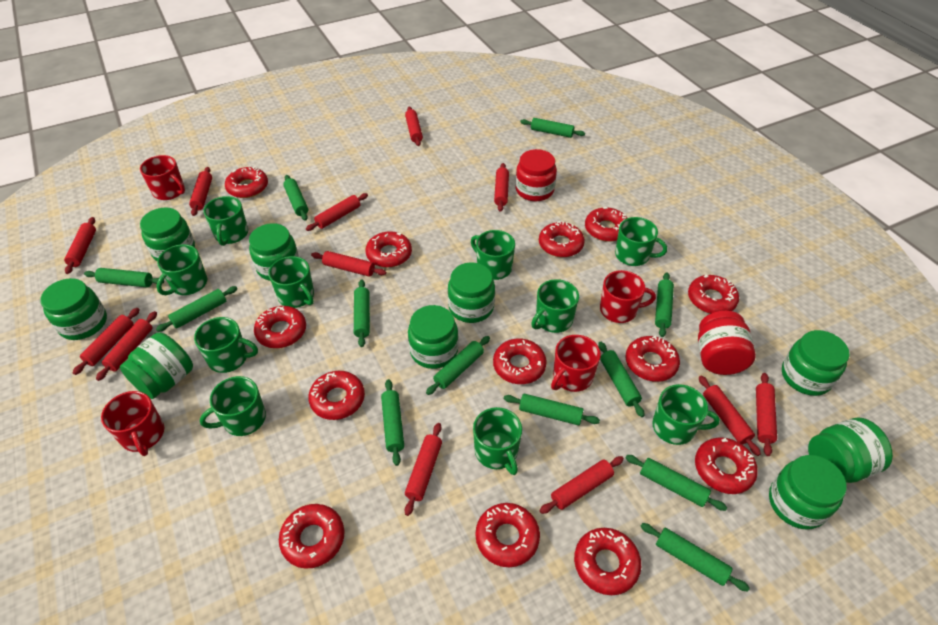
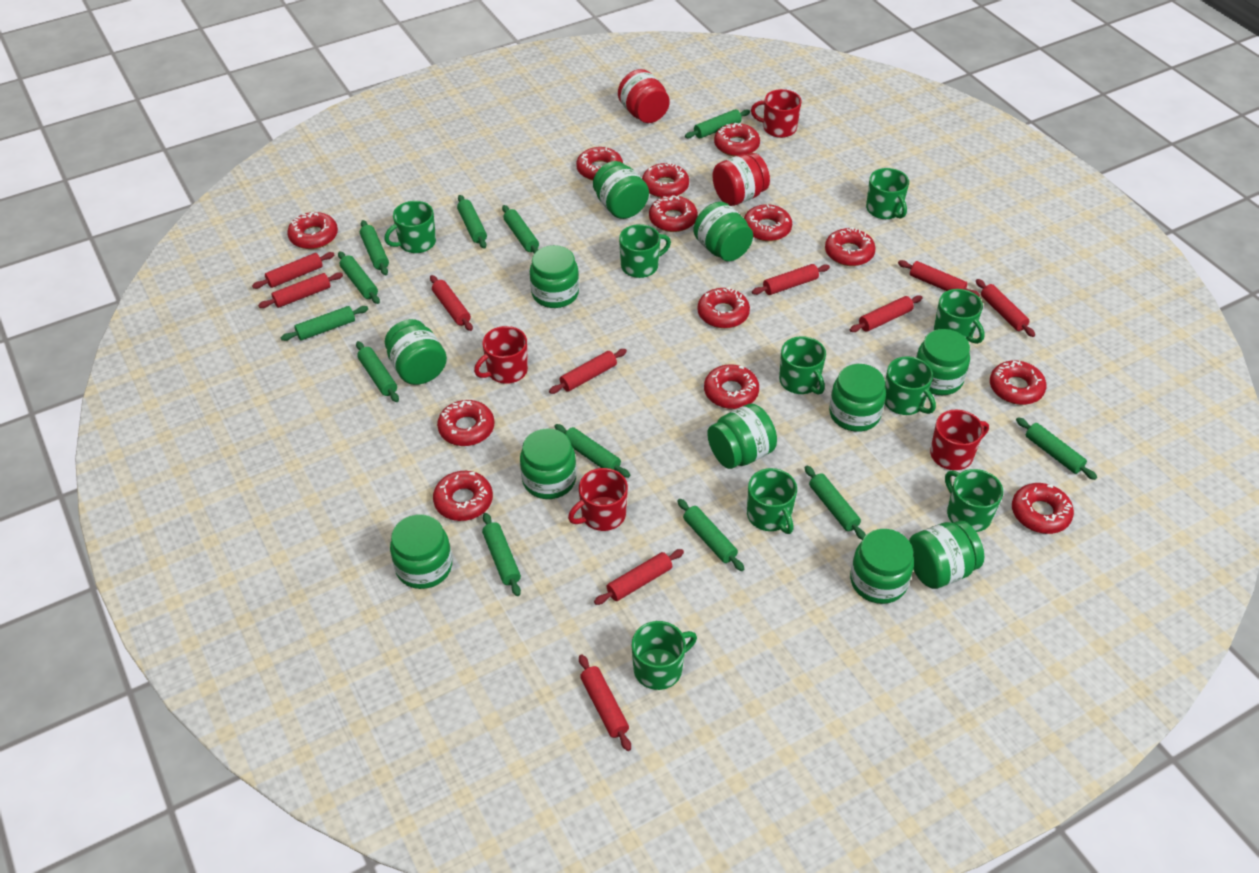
green jar: 9 -> 11
green mug: 10 -> 9
red rolling pin: 12 -> 10

